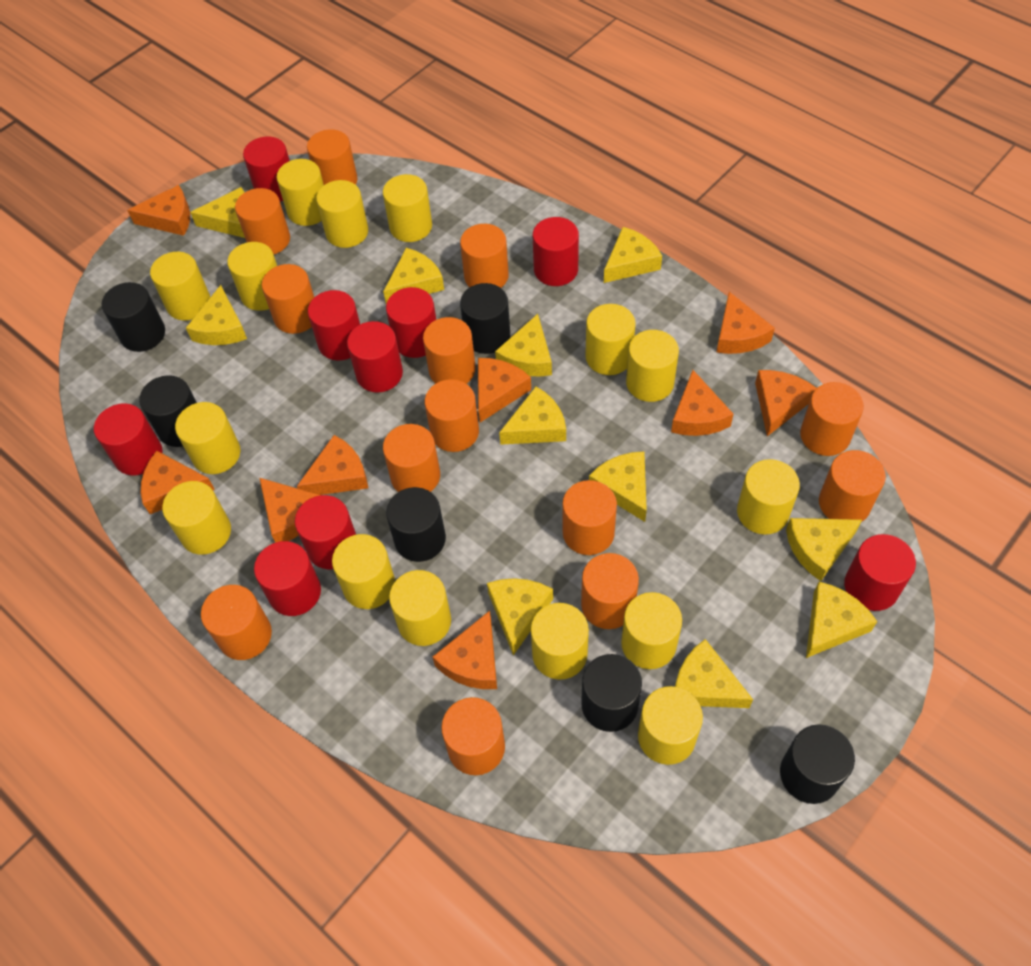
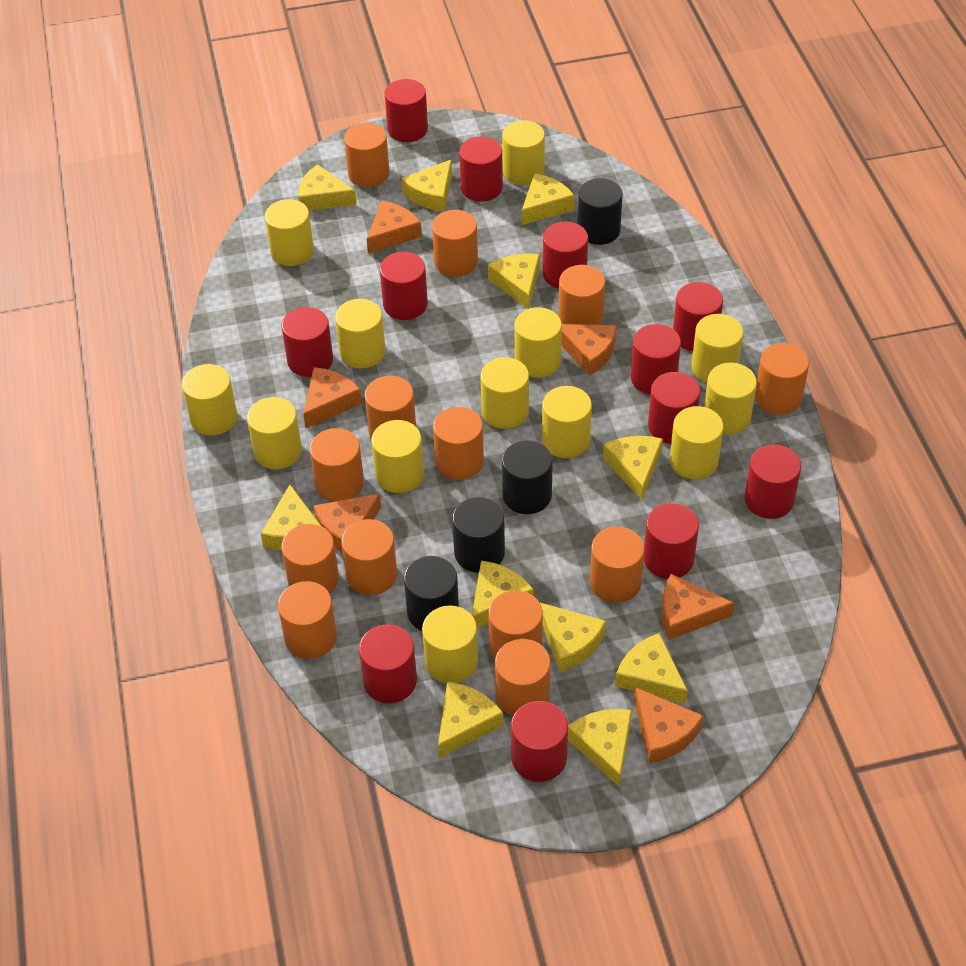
black cylinder: 6 -> 4
orange cheese: 9 -> 6
red cylinder: 9 -> 12
yellow cylinder: 15 -> 13

